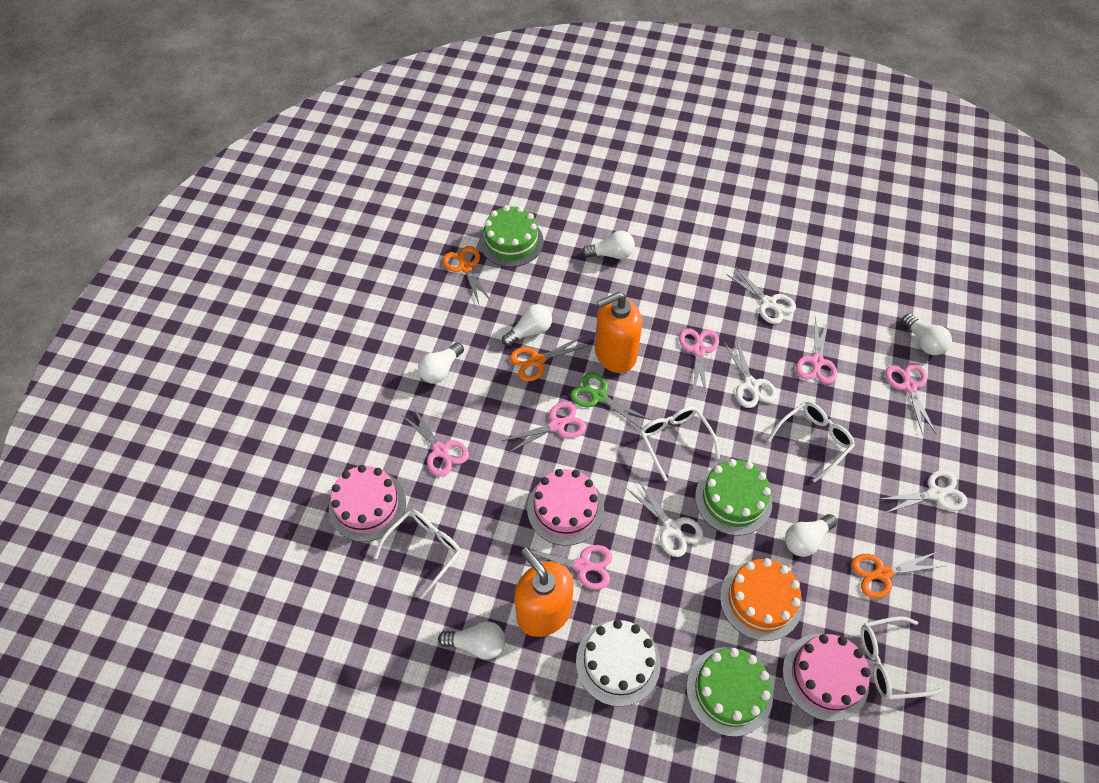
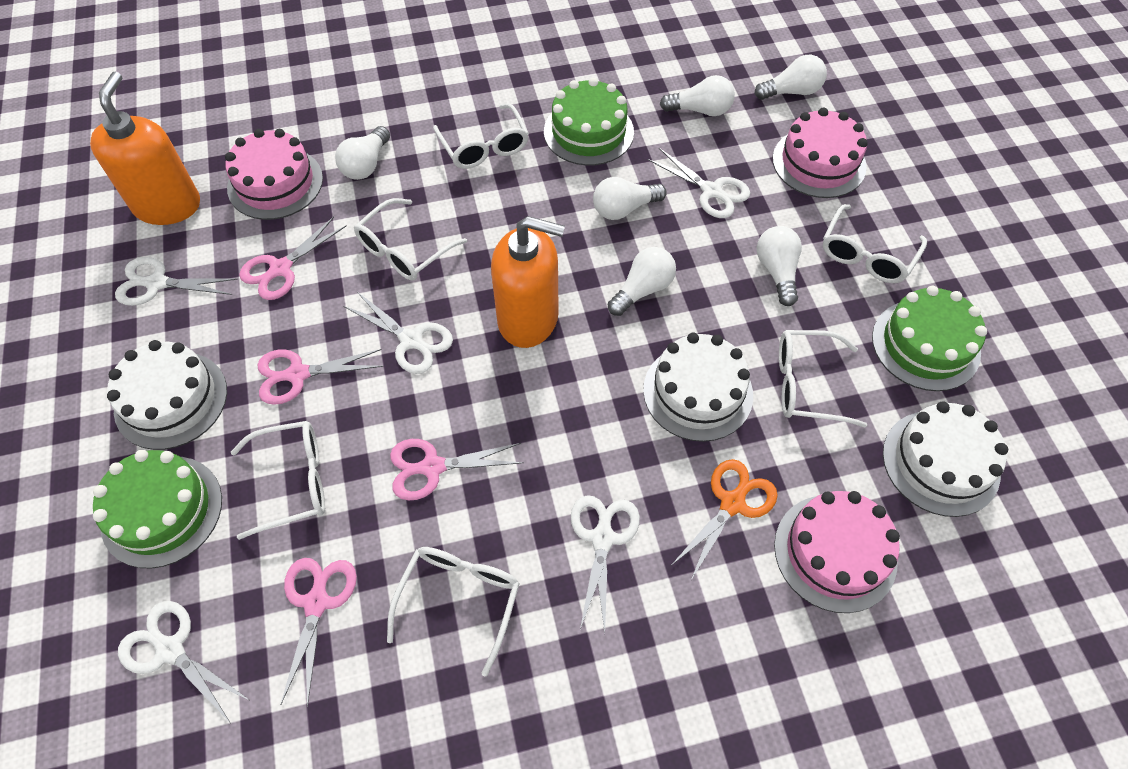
green scissors: 1 -> 0
orange cake: 1 -> 0
orange scissors: 3 -> 1
pink scissors: 6 -> 4
white cake: 1 -> 3
white glasses: 4 -> 6
white scissors: 4 -> 5

